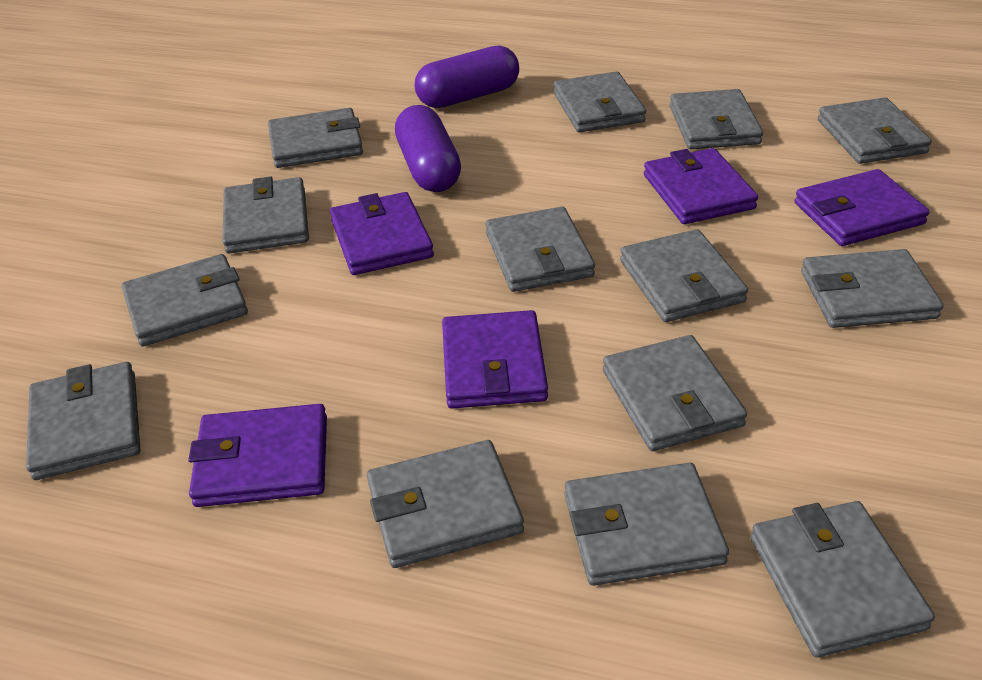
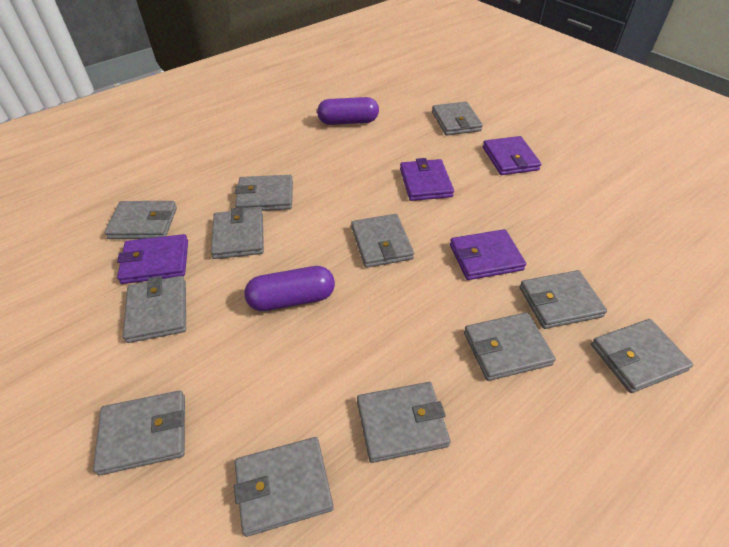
grey wallet: 14 -> 12
purple wallet: 5 -> 4

